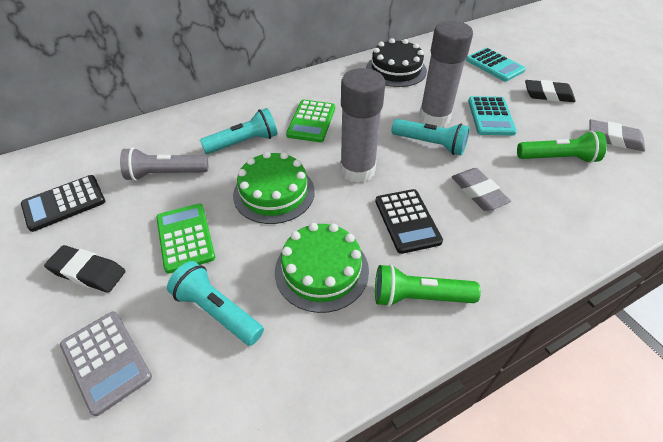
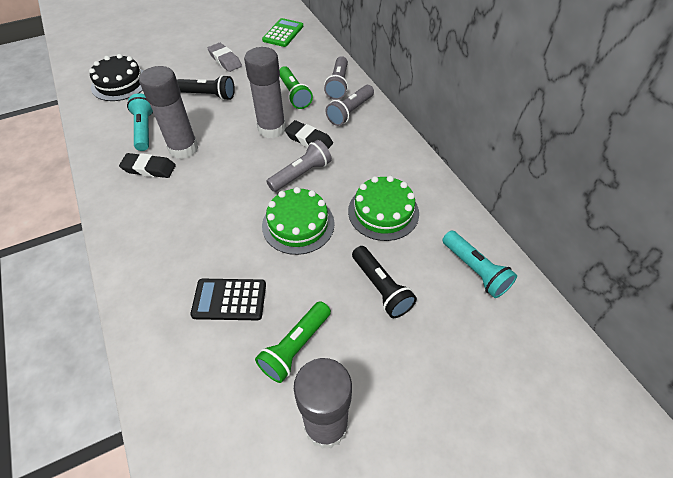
black calculator: 2 -> 1
black flashlight: 0 -> 2
green calculator: 2 -> 1
grey calculator: 1 -> 0
grey eraser: 2 -> 1
grey flashlight: 1 -> 3
grey glue stick: 2 -> 3
turquoise calculator: 2 -> 0
turquoise flashlight: 3 -> 2

